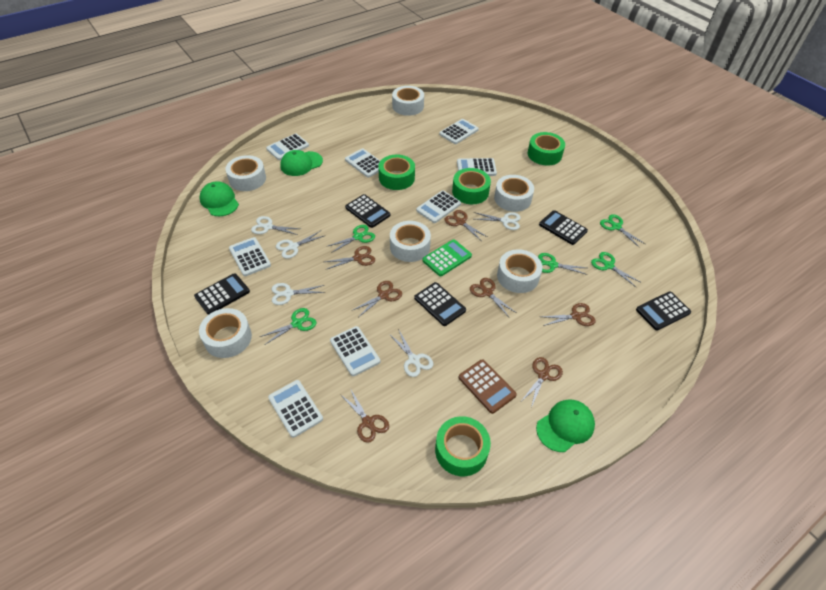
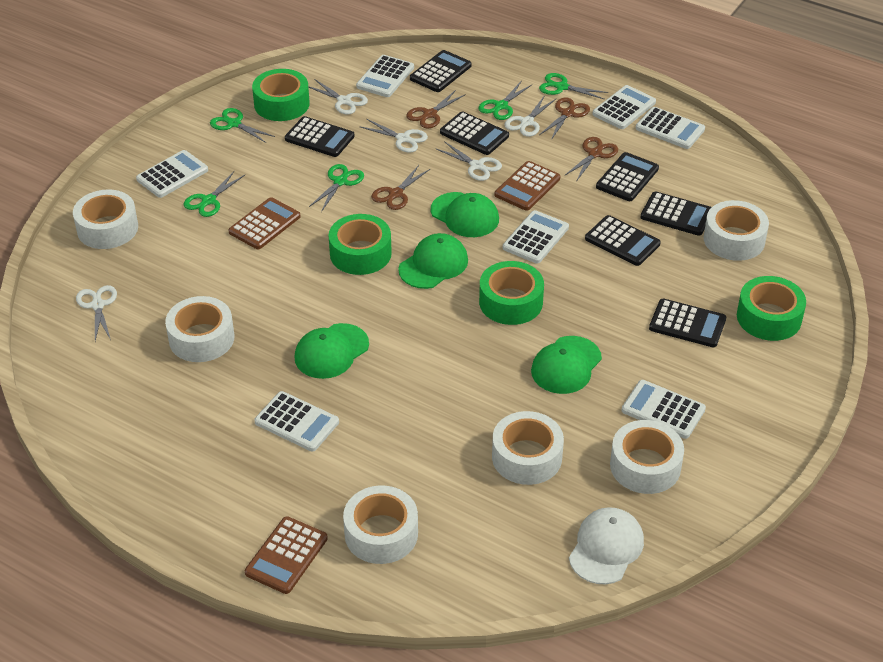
black calculator: 5 -> 7
brown calculator: 1 -> 3
brown scissors: 7 -> 4
green calculator: 1 -> 0
green cap: 3 -> 4
white calculator: 8 -> 7
white cap: 0 -> 1

